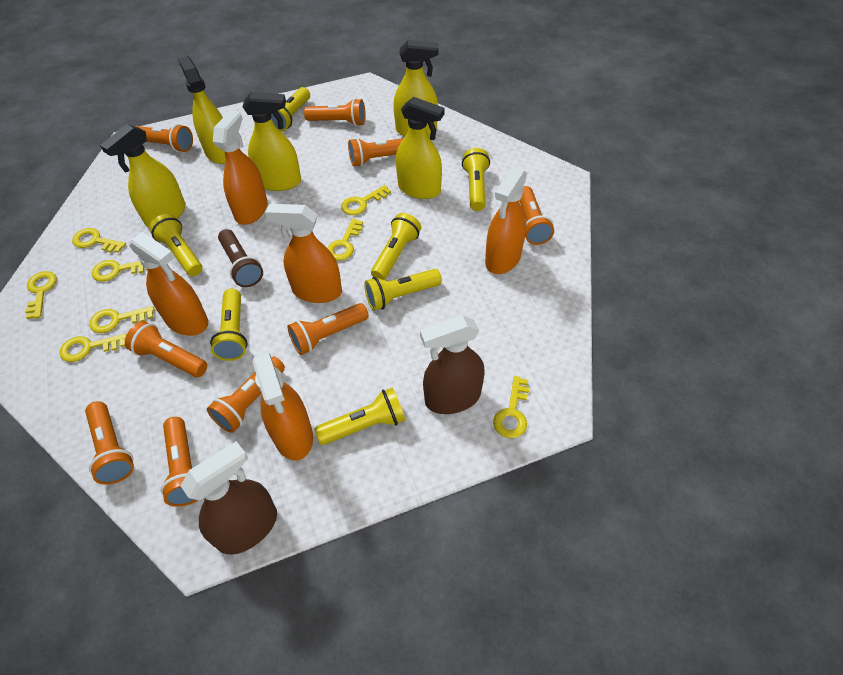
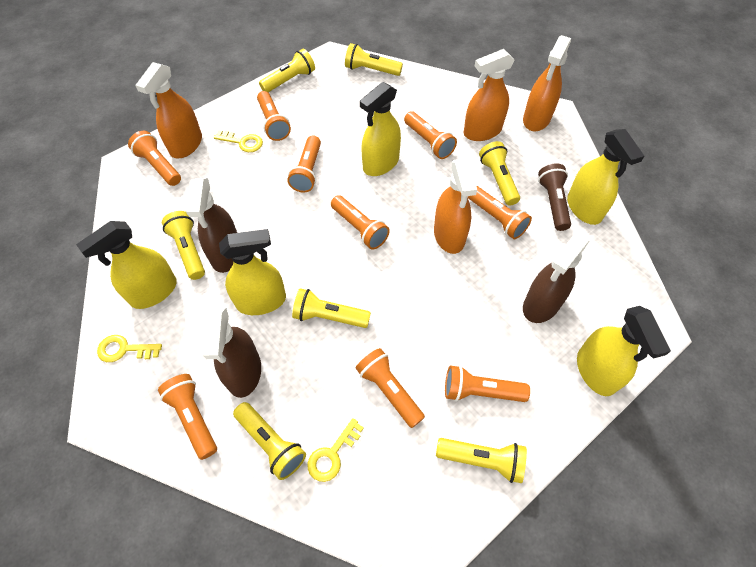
brown spray bottle: 2 -> 3
orange spray bottle: 5 -> 4
yellow key: 8 -> 3

